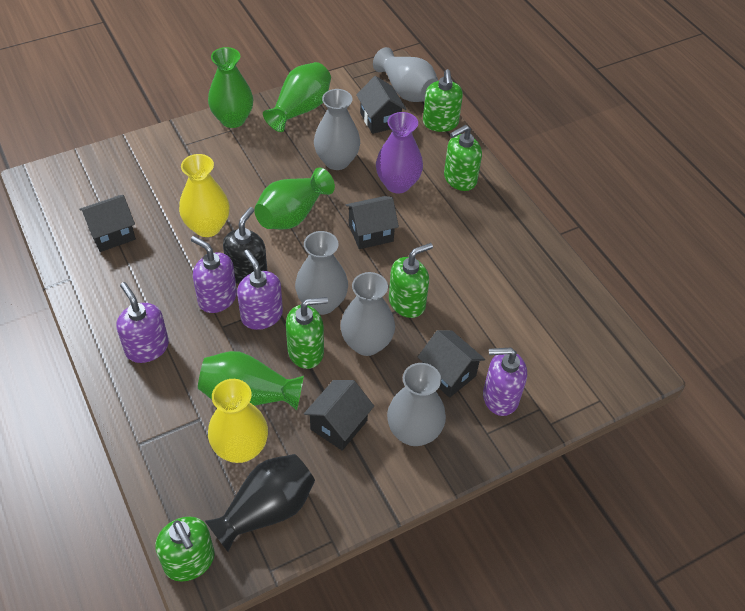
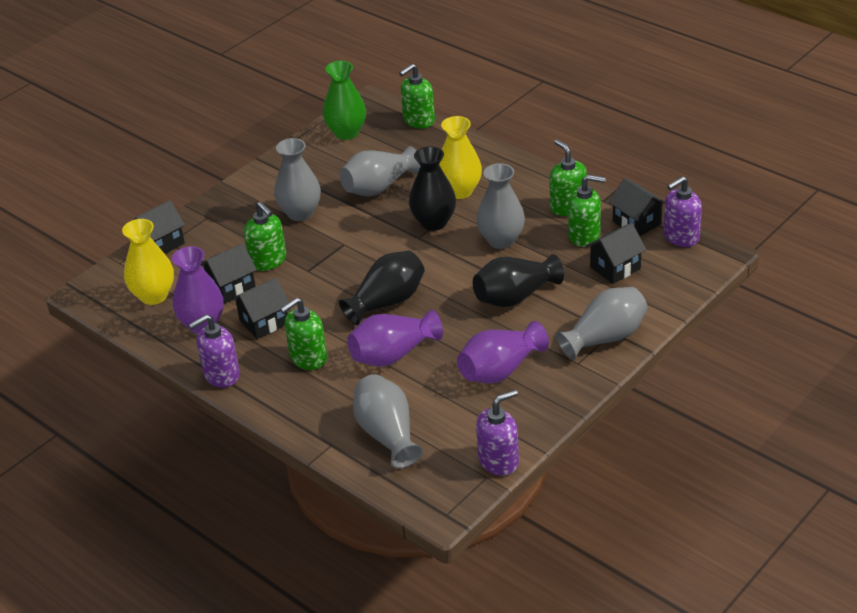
black soap dispenser: 1 -> 0
black vase: 1 -> 3
green vase: 4 -> 1
purple soap dispenser: 4 -> 3
purple vase: 1 -> 3

